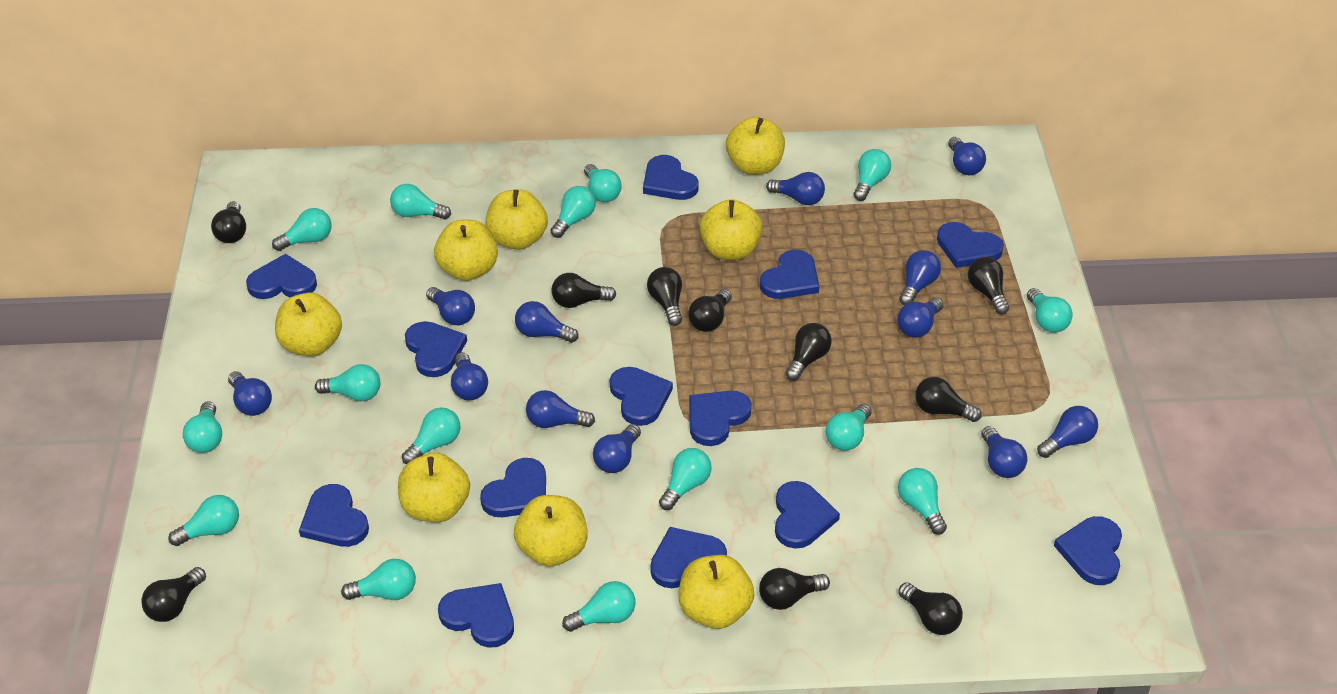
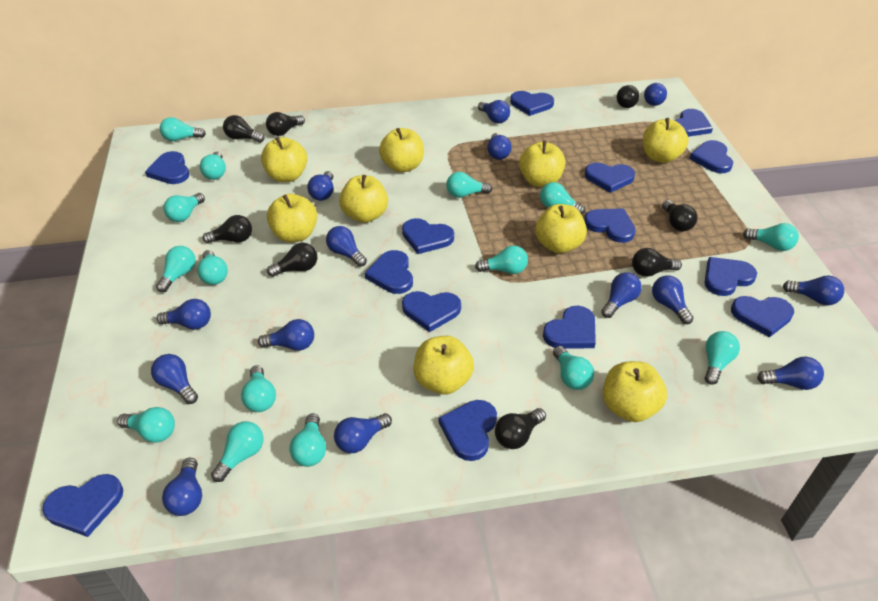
black light bulb: 10 -> 8
blue heart: 13 -> 14
blue light bulb: 12 -> 14
yellow apple: 8 -> 9

